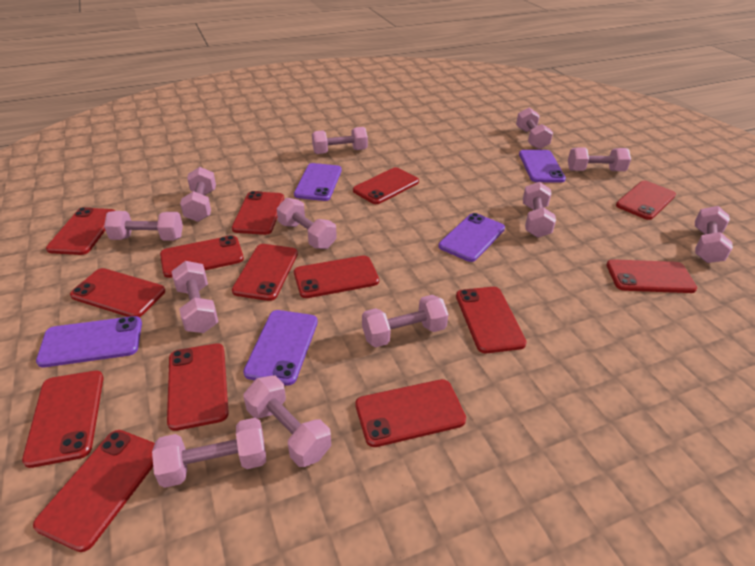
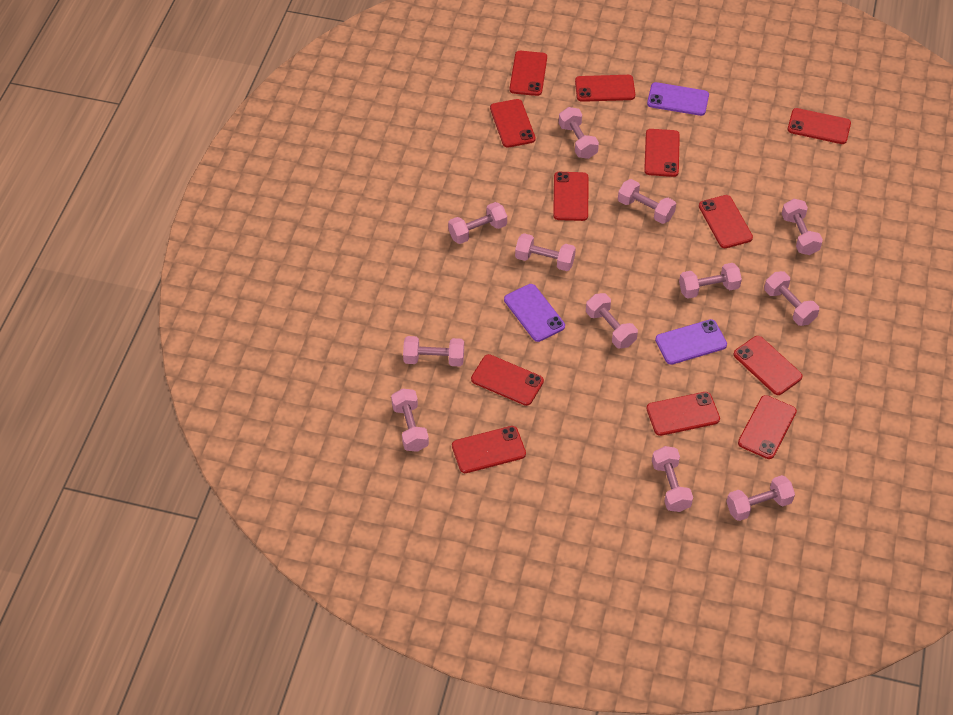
purple phone: 5 -> 3
red phone: 14 -> 12

